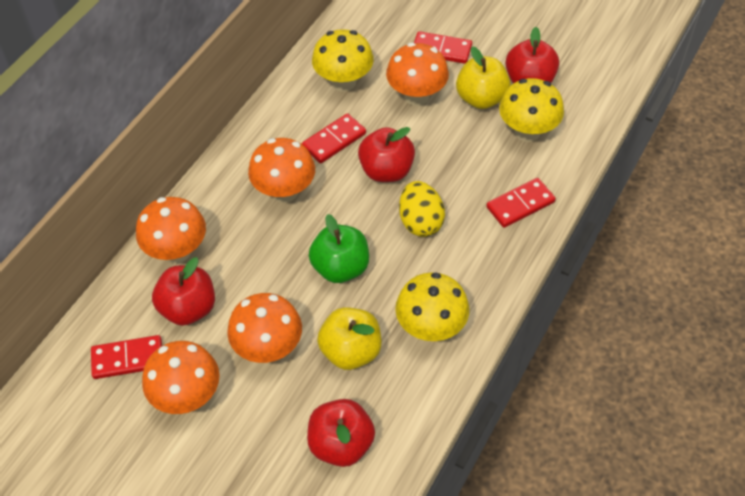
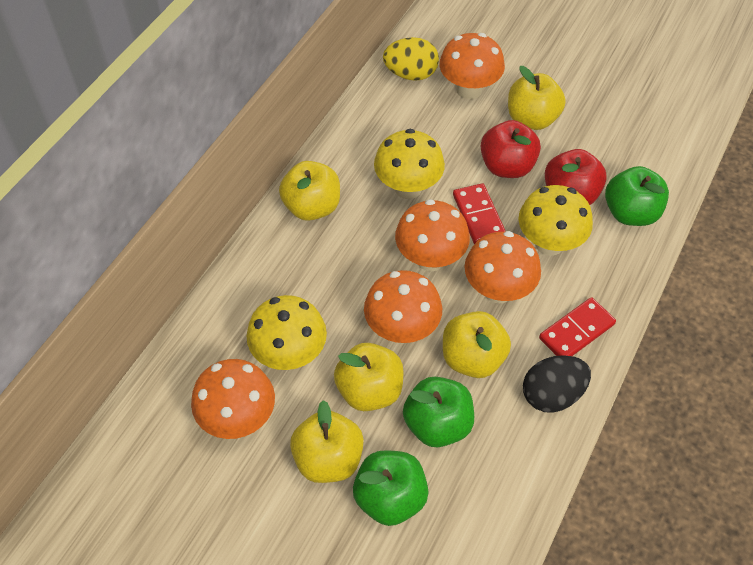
black egg: 0 -> 1
green apple: 1 -> 3
red apple: 4 -> 2
red domino: 4 -> 2
yellow apple: 2 -> 5

